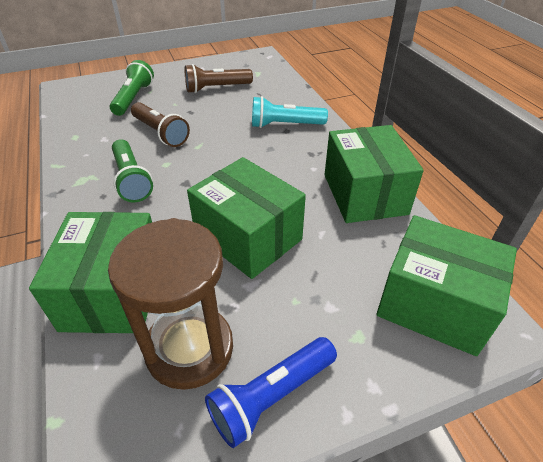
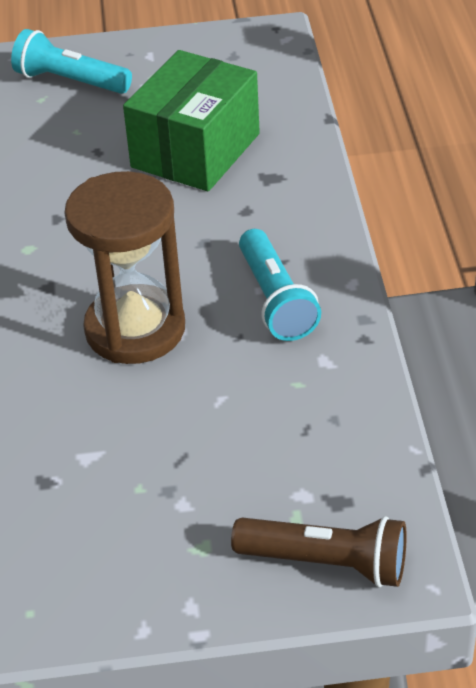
blue flashlight: 1 -> 0
brown flashlight: 2 -> 1
green box: 4 -> 1
green flashlight: 2 -> 0
turquoise flashlight: 1 -> 2

